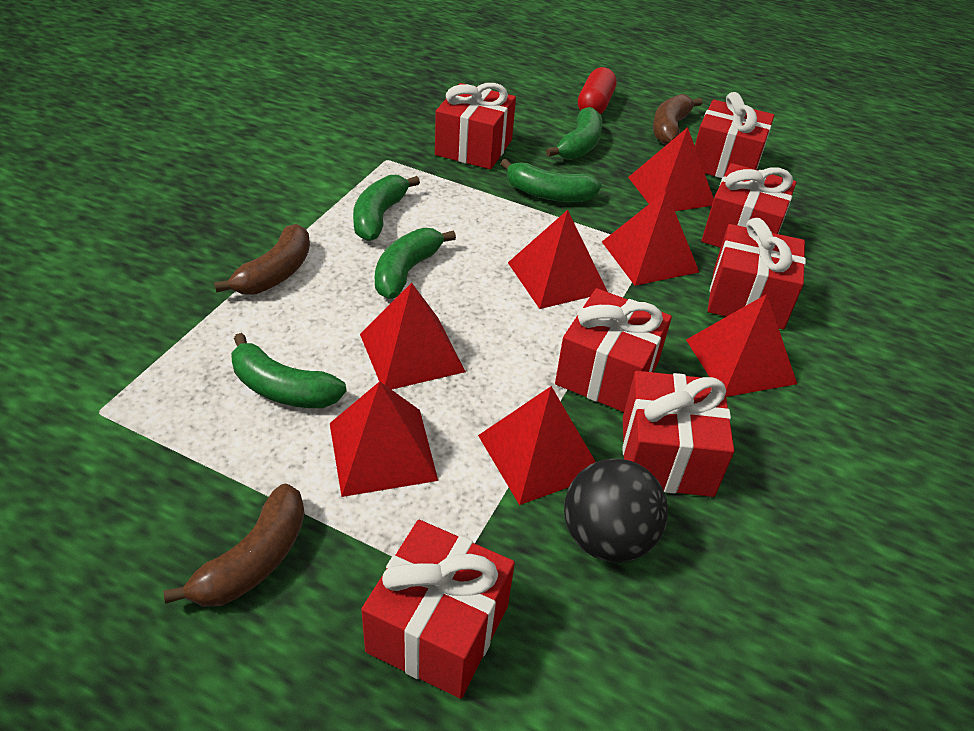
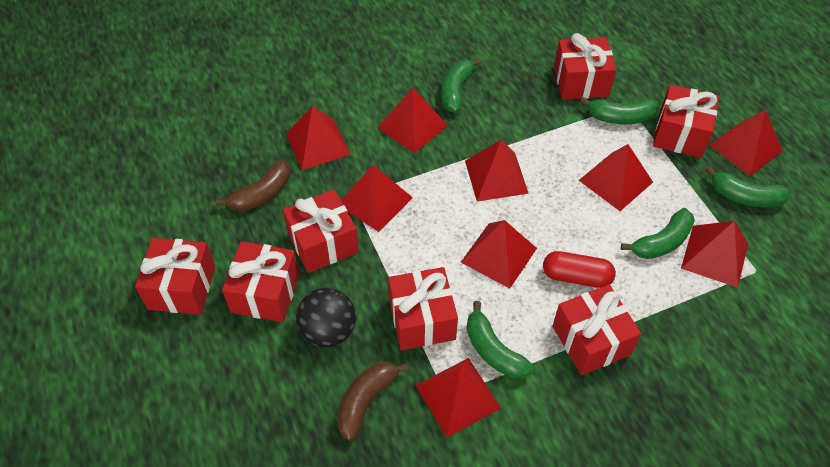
brown banana: 3 -> 2
red pyramid: 7 -> 9

